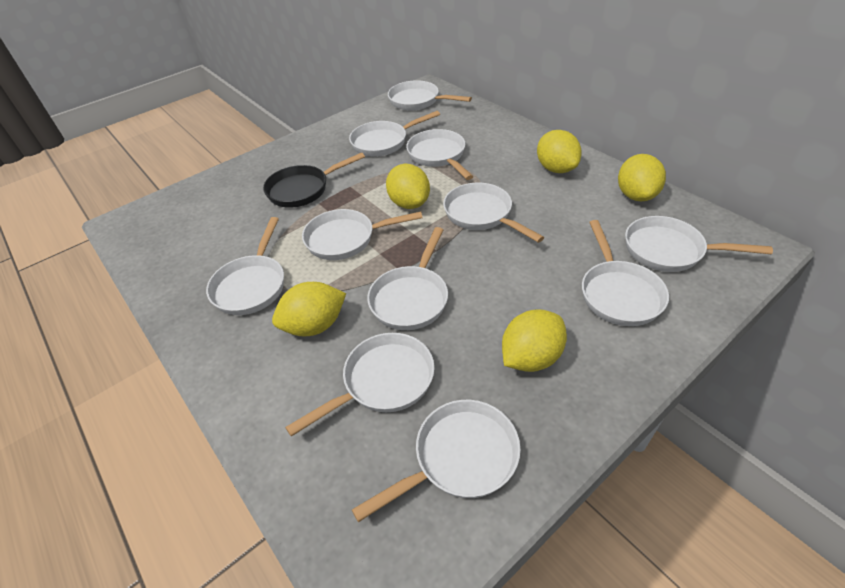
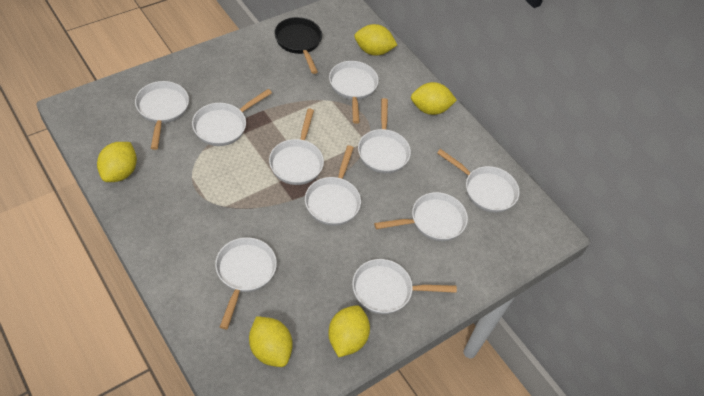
white pan: 11 -> 10

